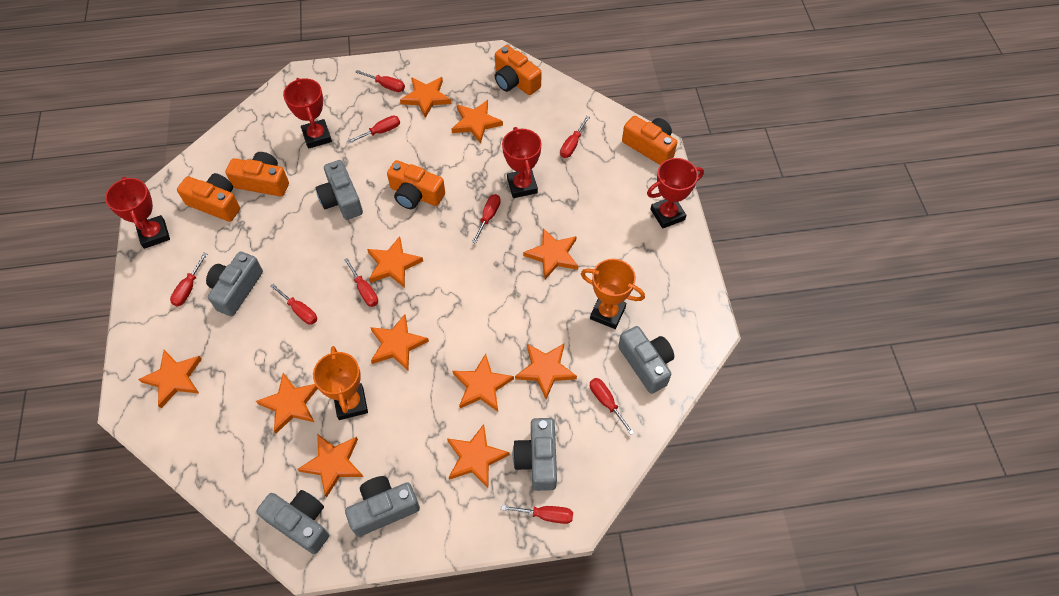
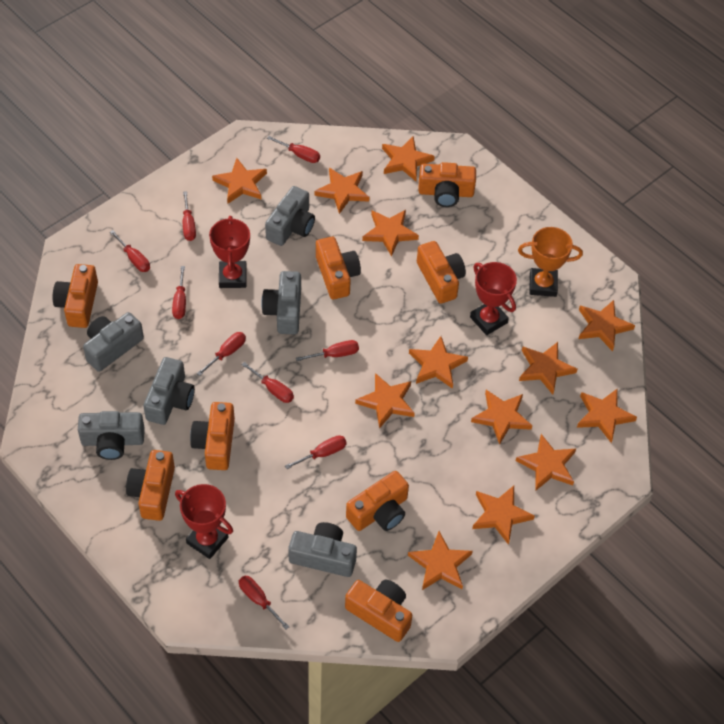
orange camera: 5 -> 8
orange star: 11 -> 13
orange trophy: 2 -> 1
red trophy: 4 -> 3

